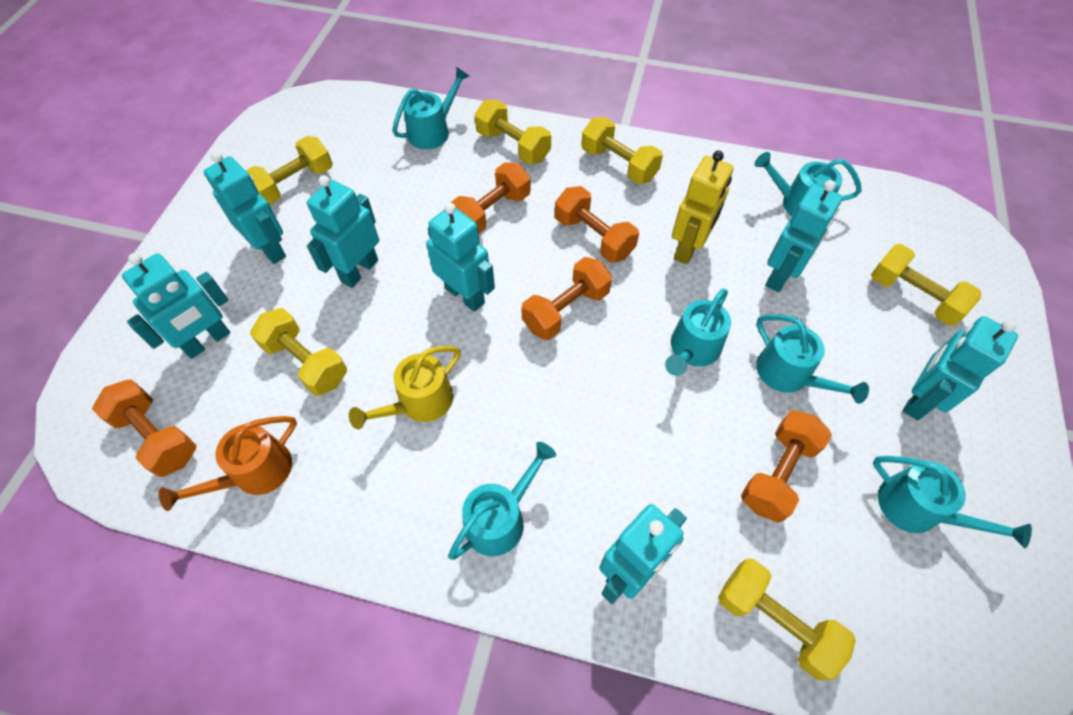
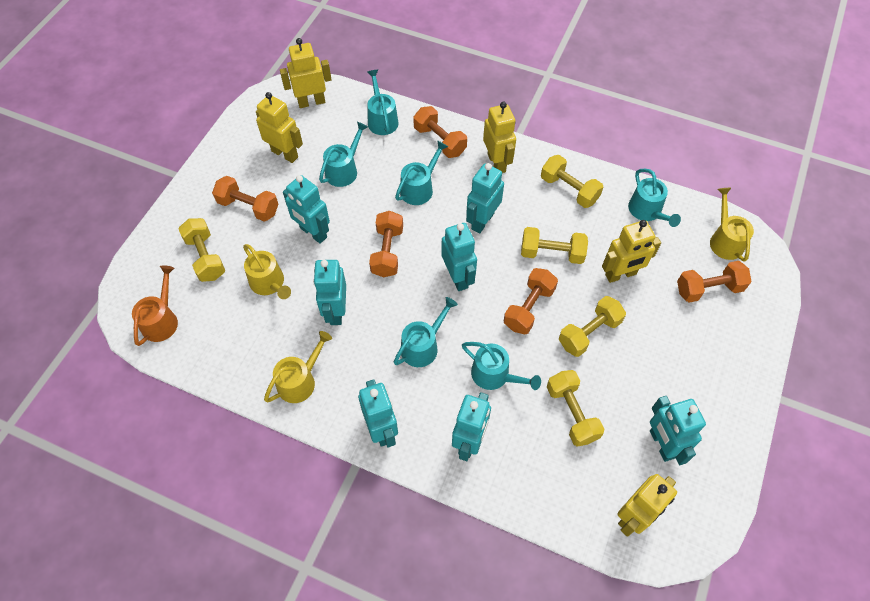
yellow dumbbell: 6 -> 5
yellow robot: 1 -> 5
yellow watering can: 1 -> 3

